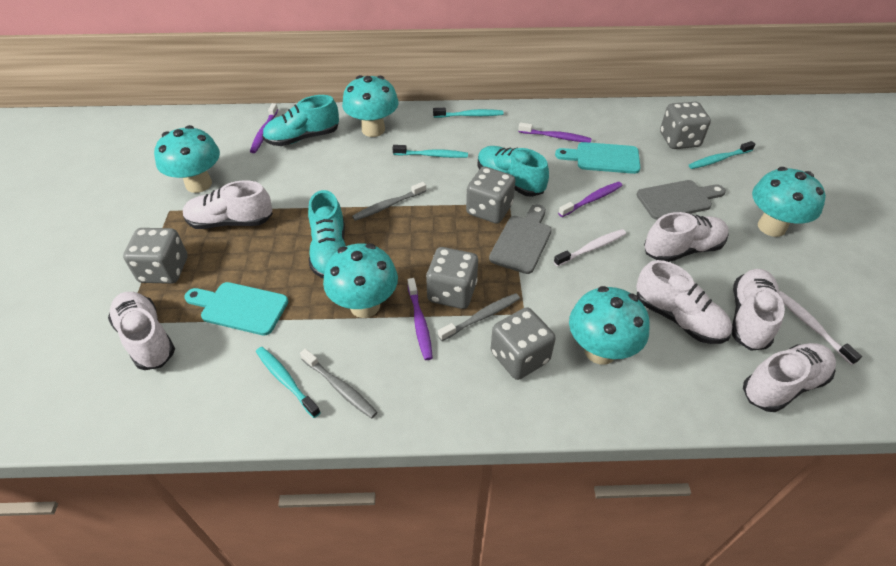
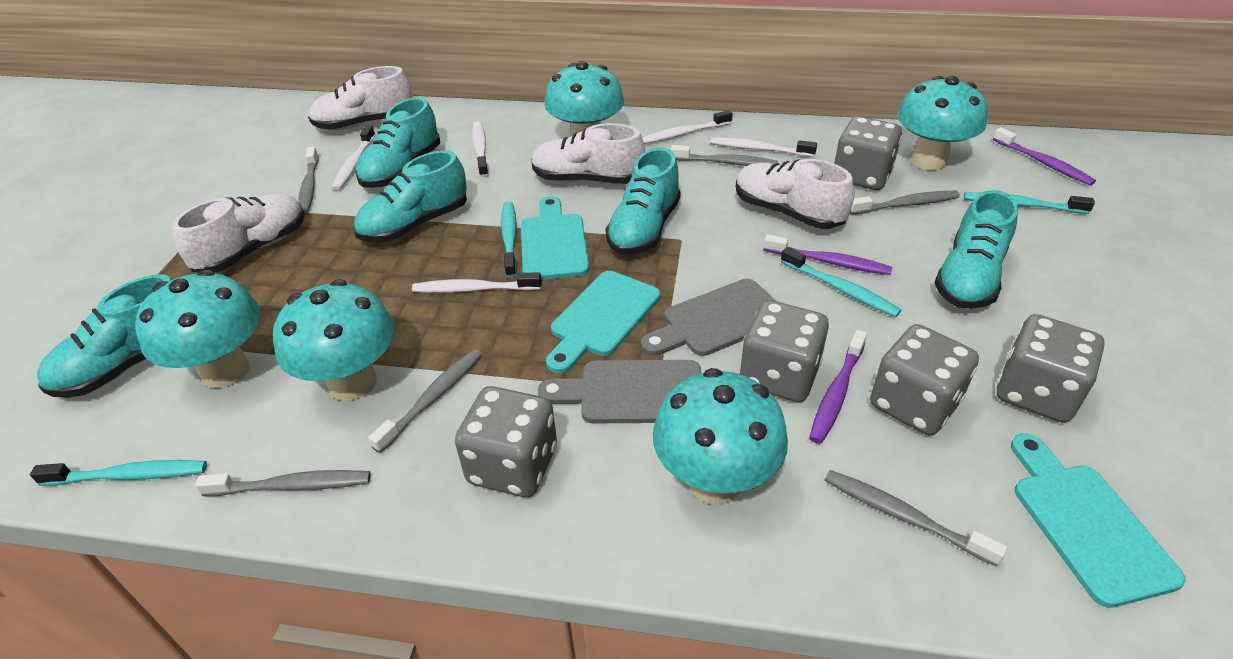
grey toothbrush: 3 -> 6
purple toothbrush: 4 -> 3
turquoise cutting board: 2 -> 3
turquoise shoe: 3 -> 5
white shoe: 6 -> 4
white toothbrush: 2 -> 5

